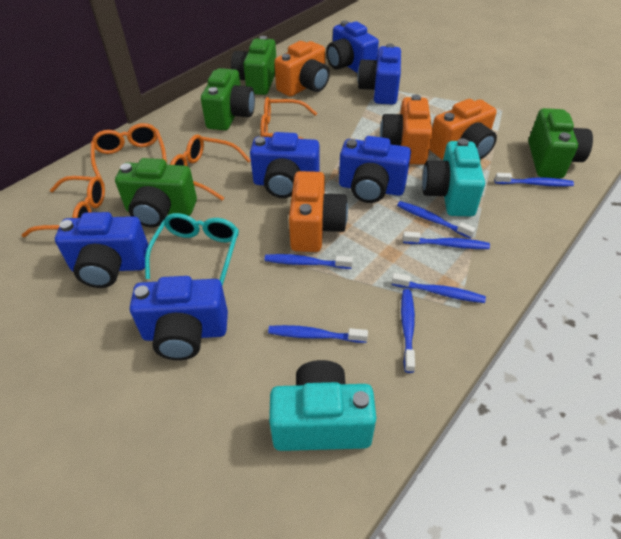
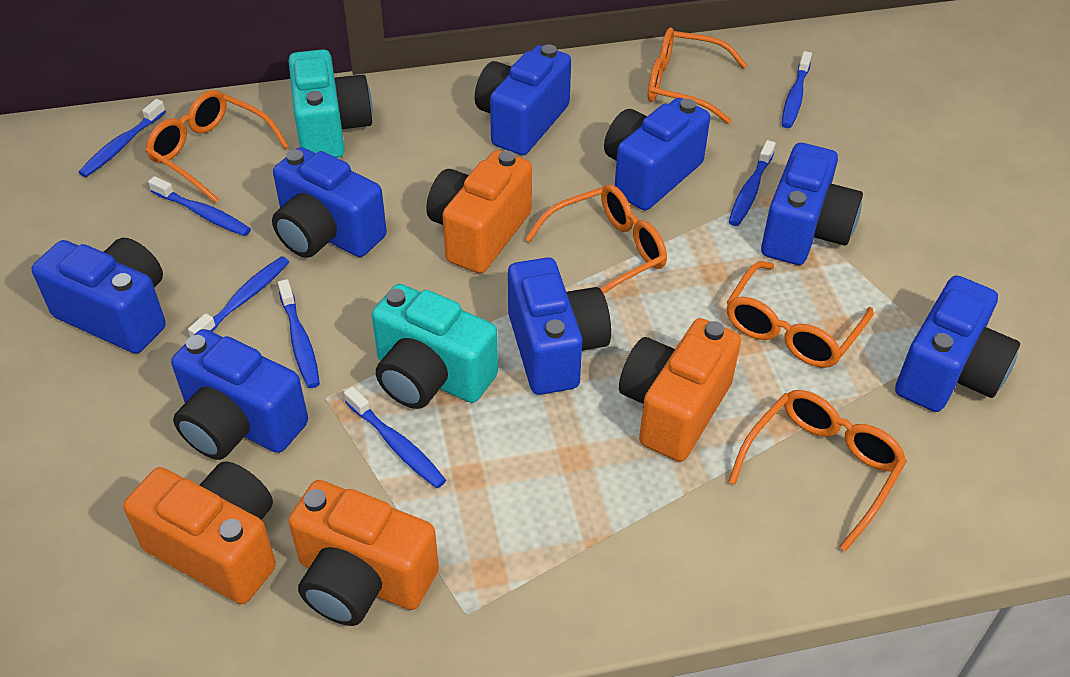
blue camera: 6 -> 8
green camera: 4 -> 0
orange glasses: 4 -> 5
turquoise glasses: 1 -> 0

